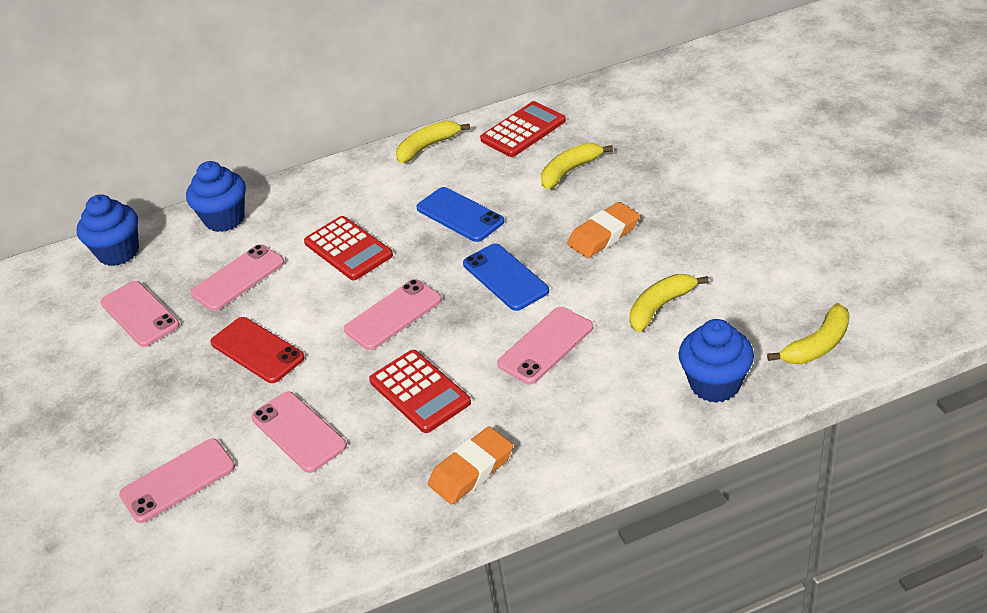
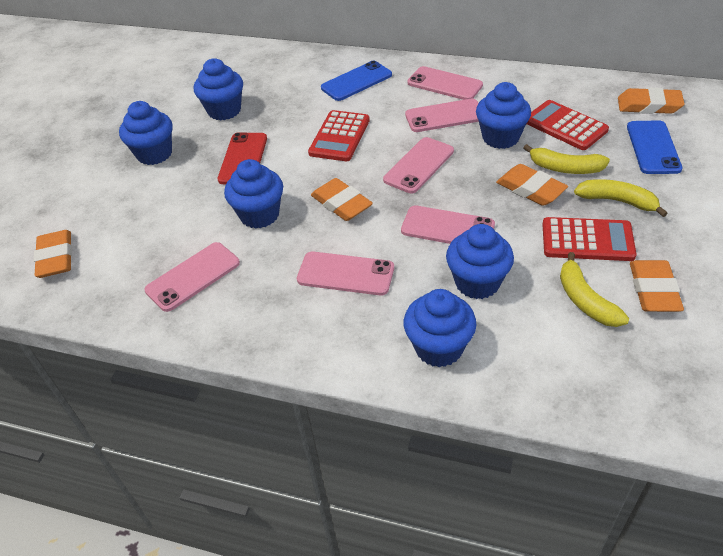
blue cupcake: 3 -> 6
orange eraser: 2 -> 5
yellow banana: 4 -> 3

